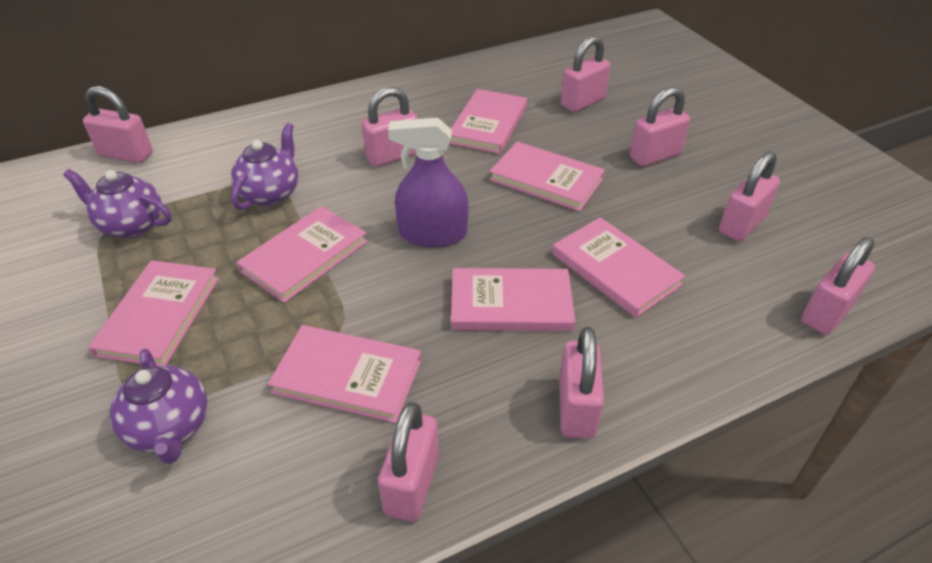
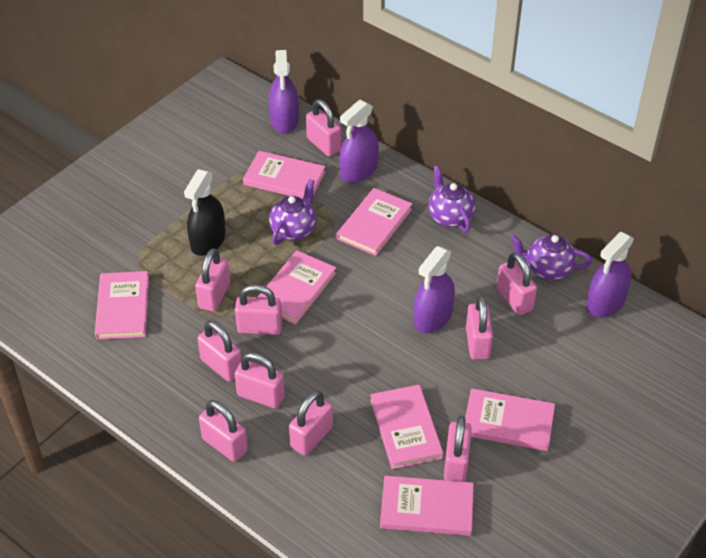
black spray bottle: 0 -> 1
pink padlock: 8 -> 10
purple spray bottle: 1 -> 4

